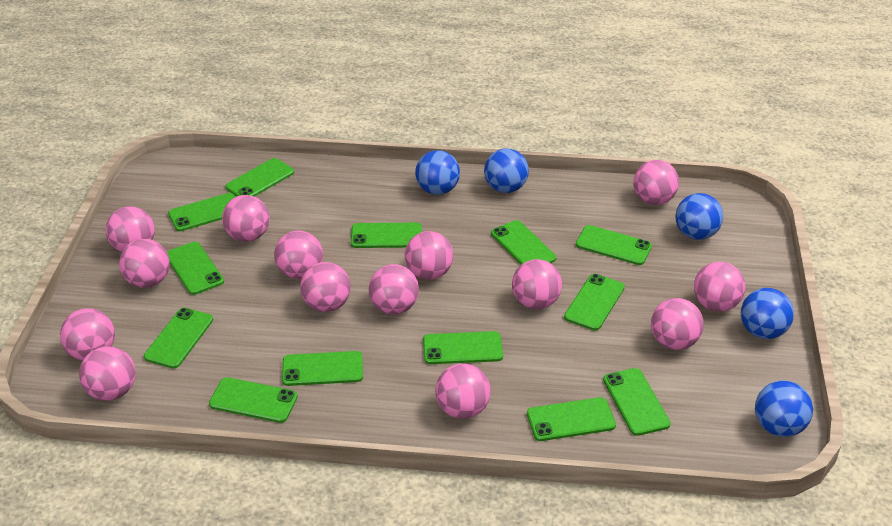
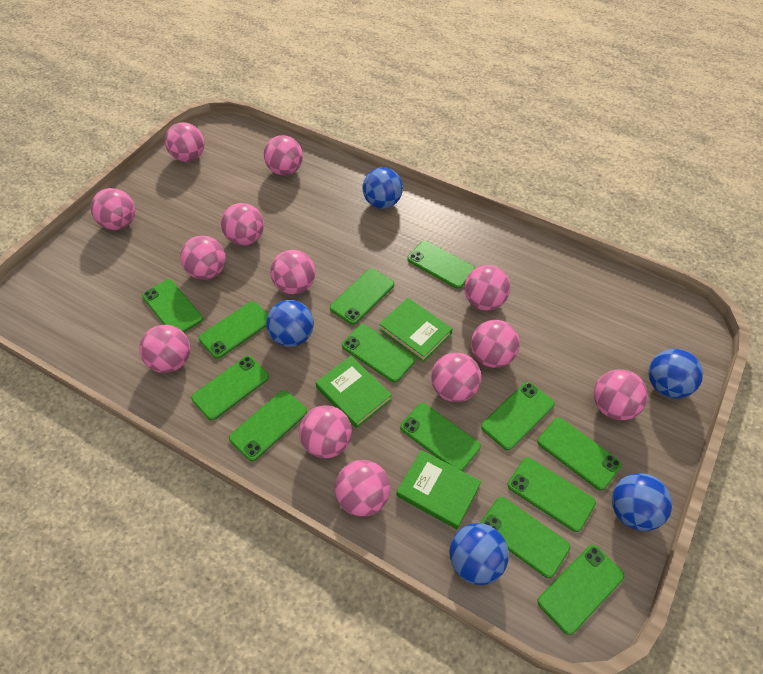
green book: 0 -> 3
pink ball: 14 -> 13

